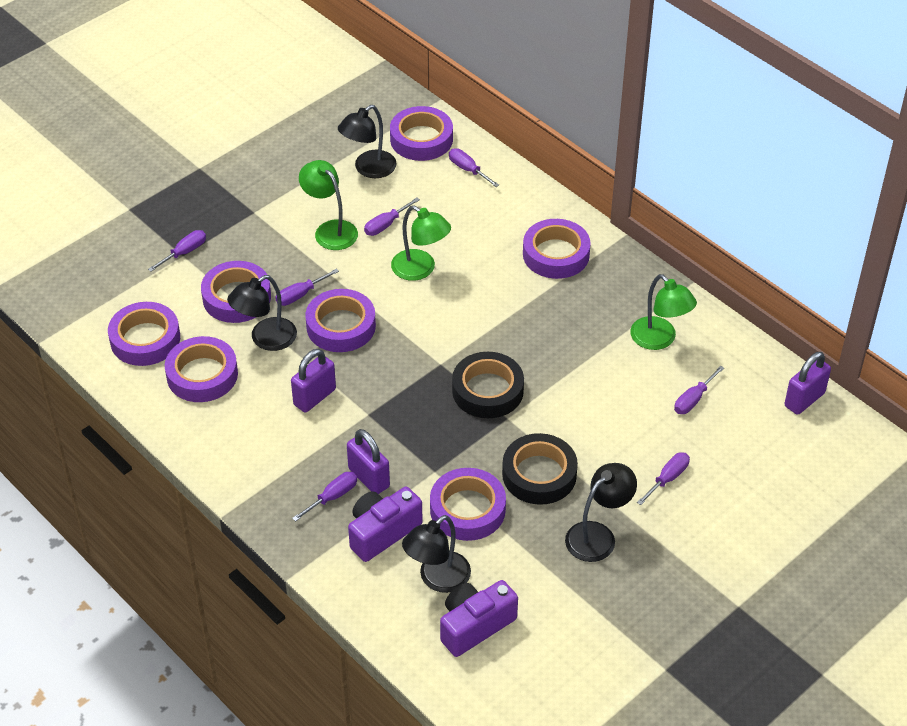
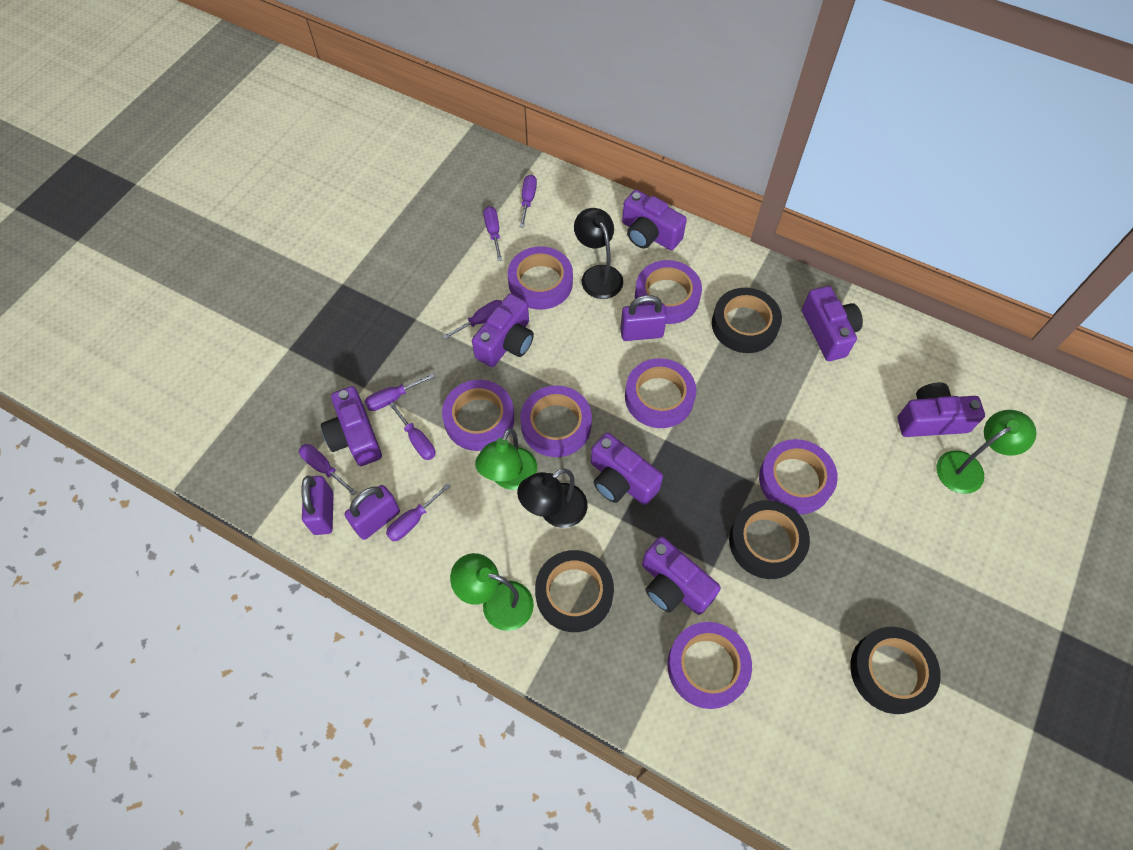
black lamp: 4 -> 2
black tape: 2 -> 4
purple camera: 2 -> 7

